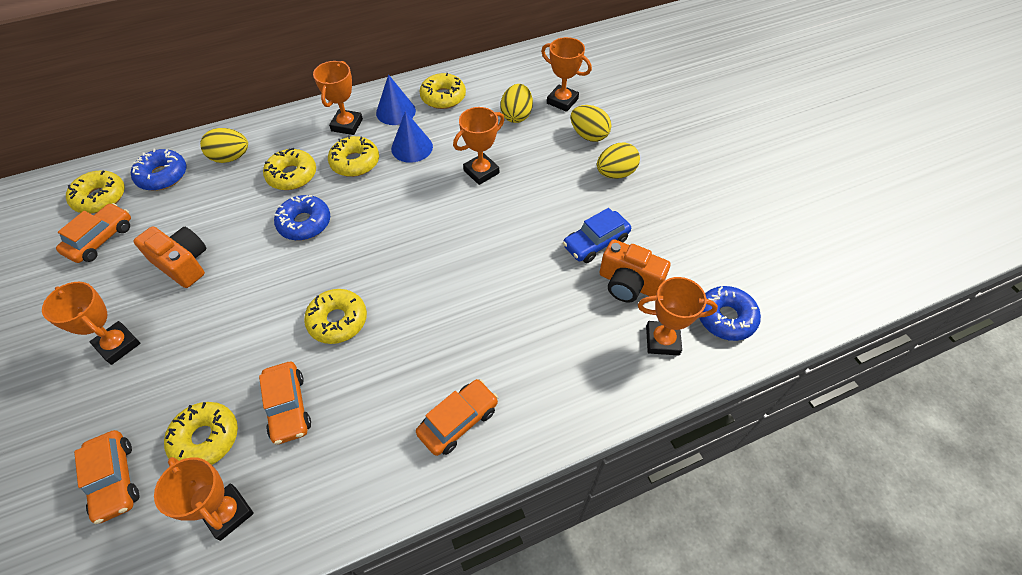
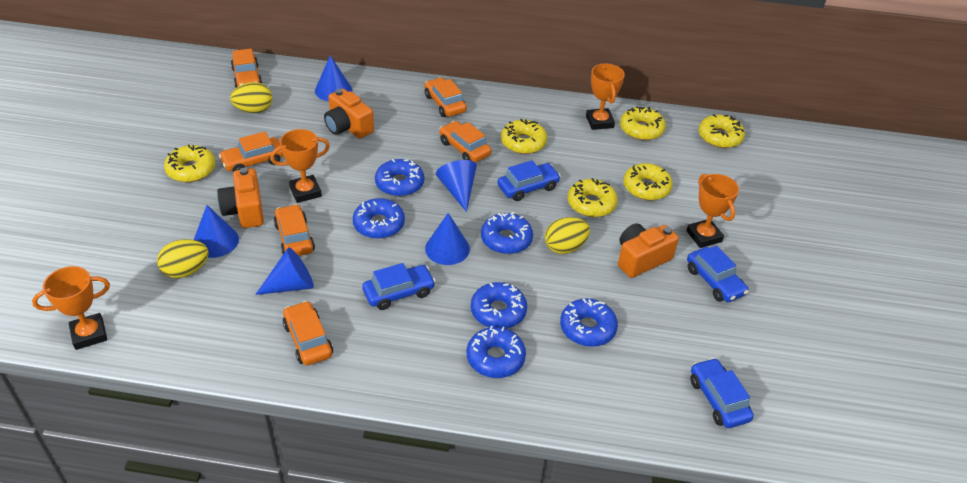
blue car: 1 -> 4
blue cone: 2 -> 5
blue donut: 3 -> 6
orange camera: 2 -> 3
orange car: 4 -> 6
orange trophy: 6 -> 4
yellow egg: 4 -> 3

